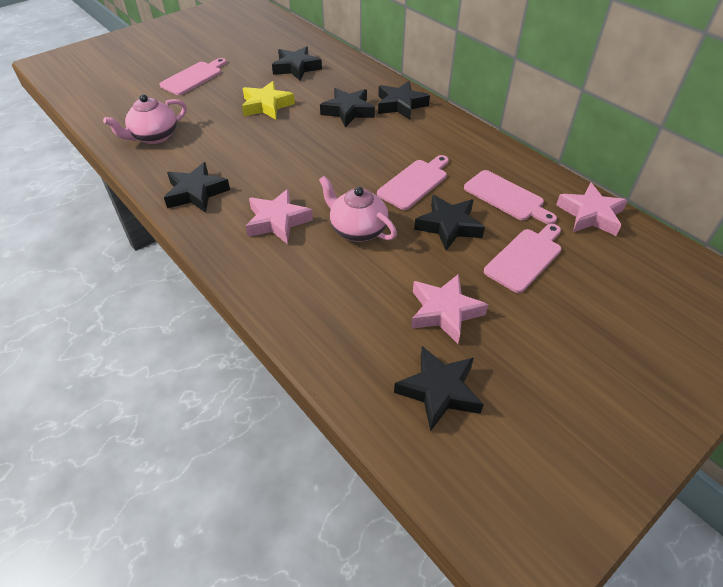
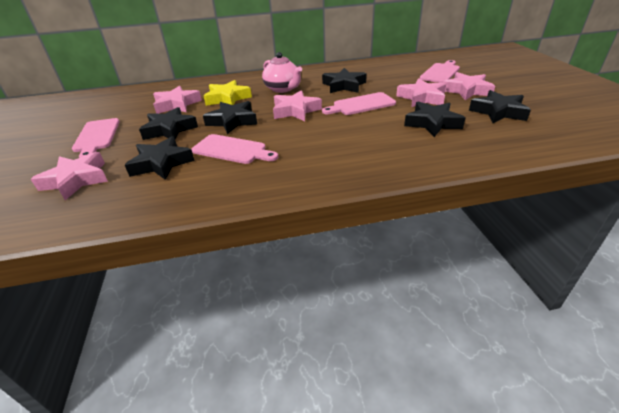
pink star: 3 -> 5
pink teapot: 2 -> 1

